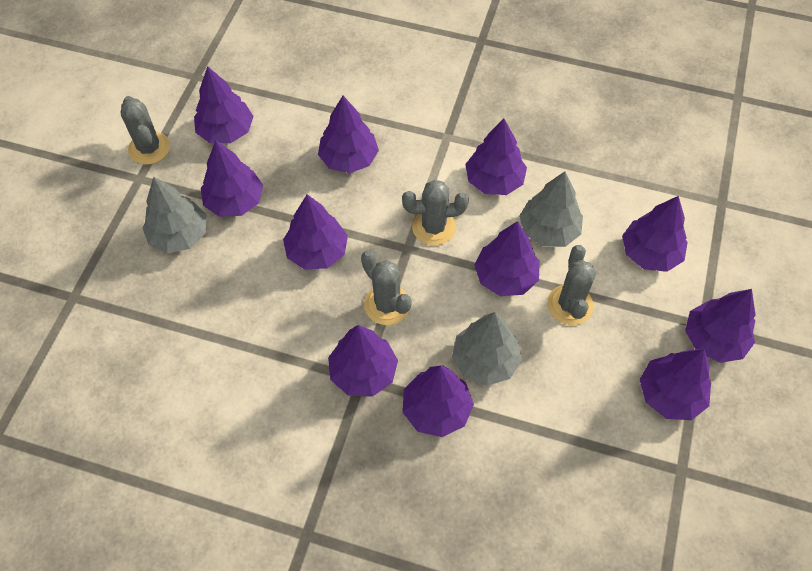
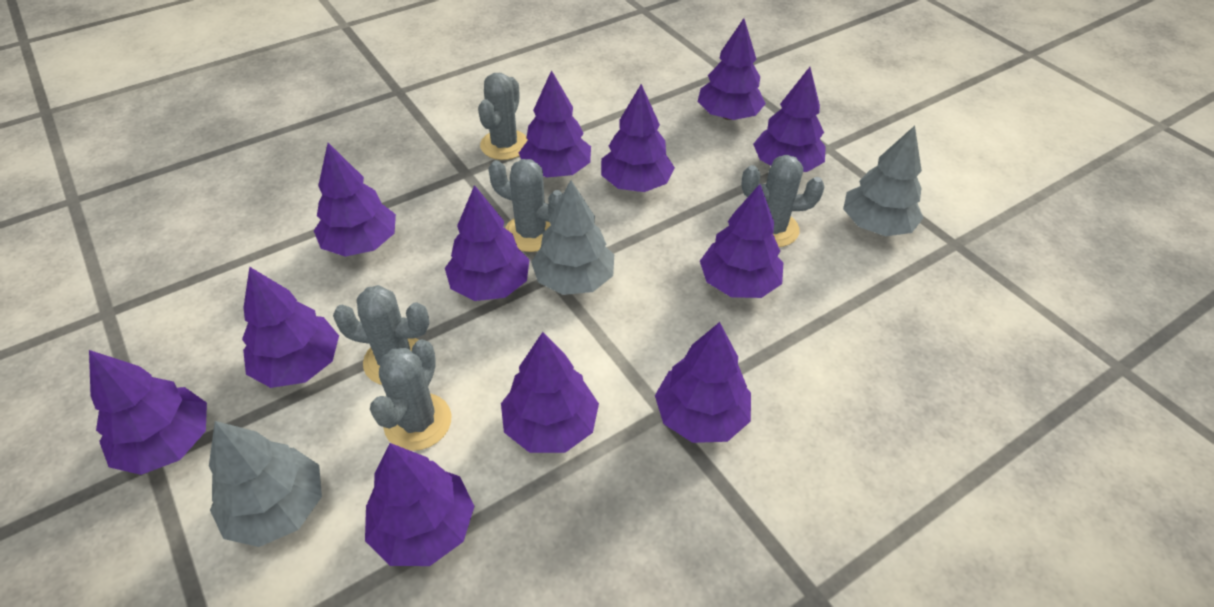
grey cactus: 4 -> 5
purple tree: 11 -> 12

